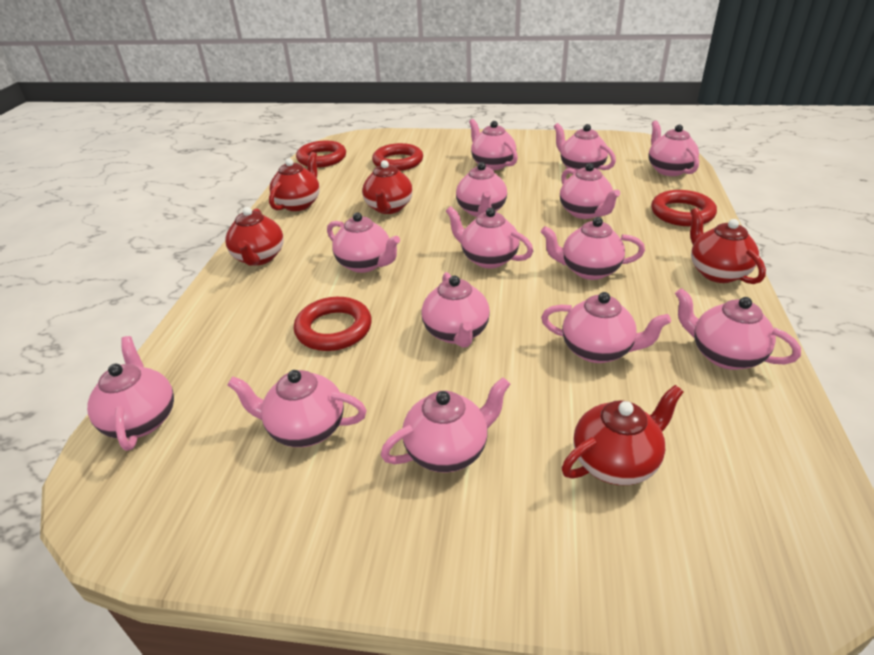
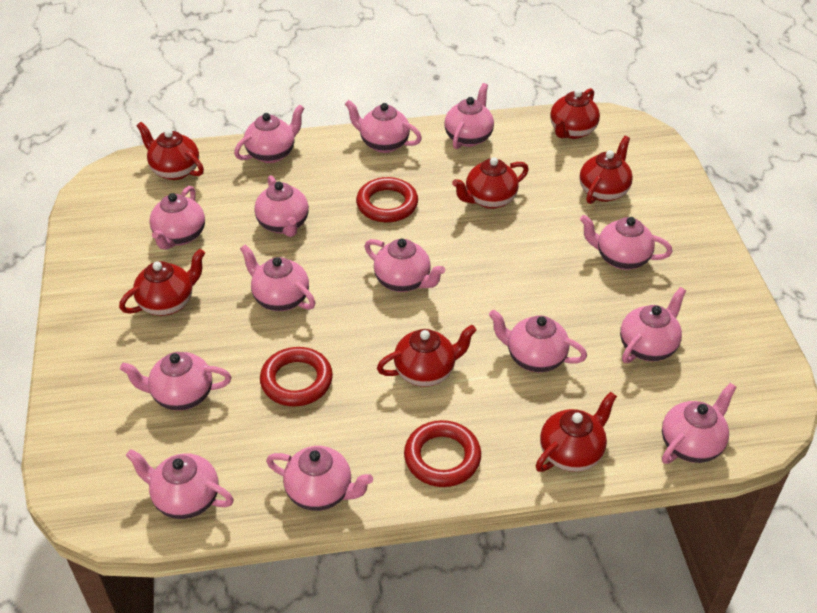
red ring: 4 -> 3
red teapot: 5 -> 7

